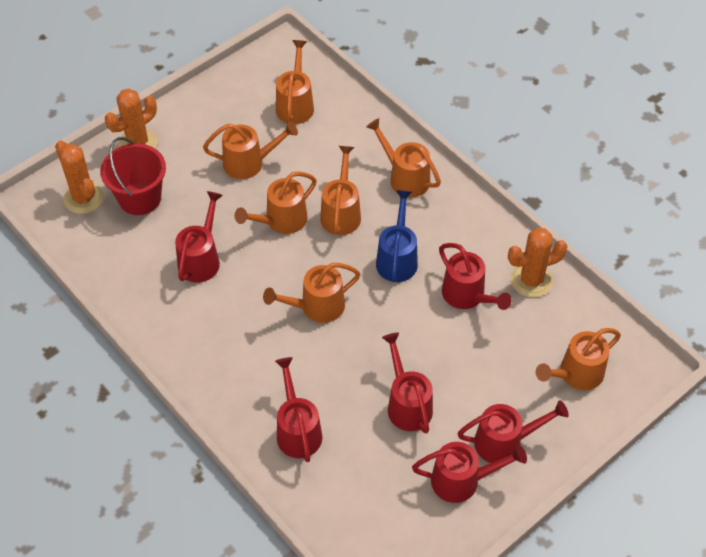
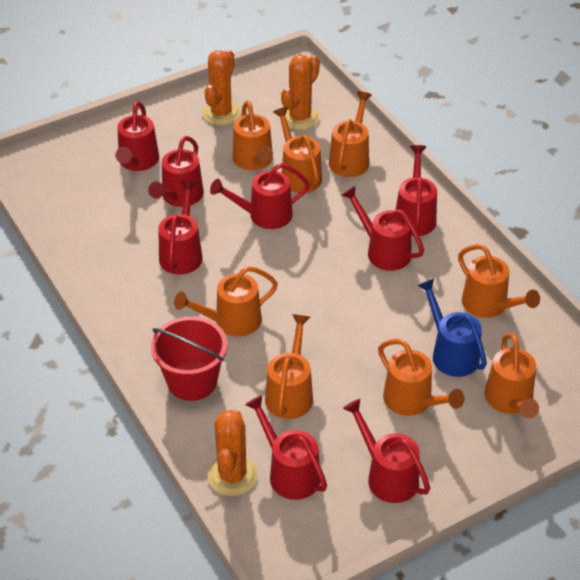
orange watering can: 7 -> 8
red watering can: 6 -> 8

